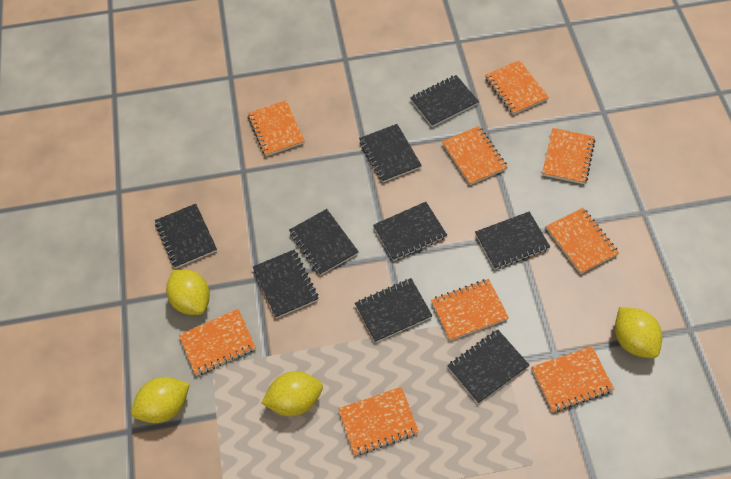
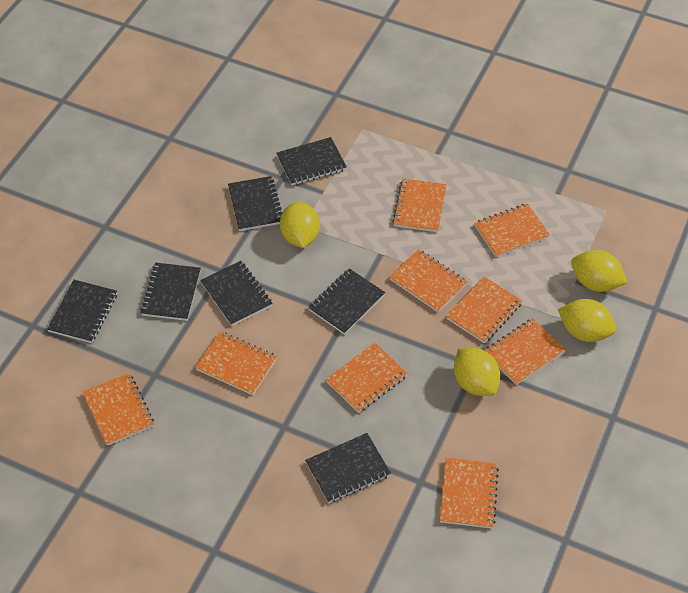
black notebook: 9 -> 7

